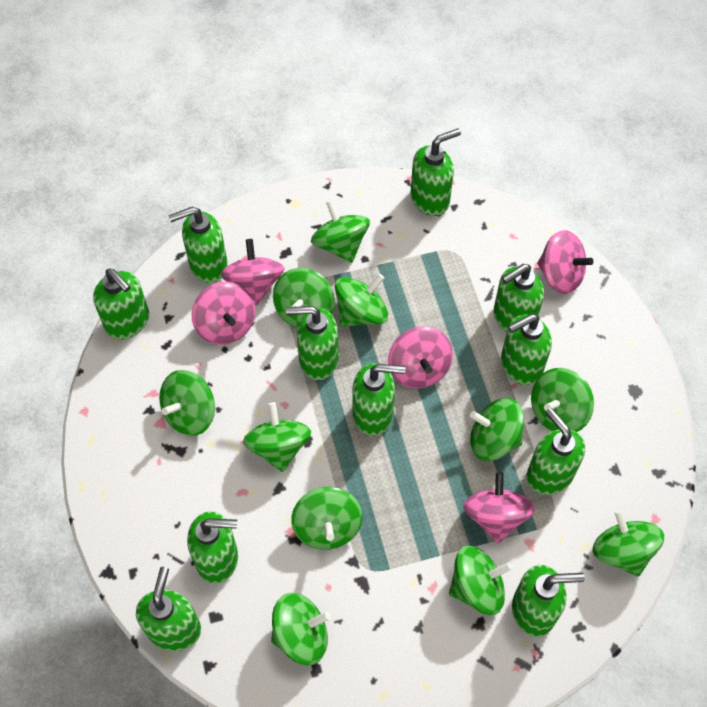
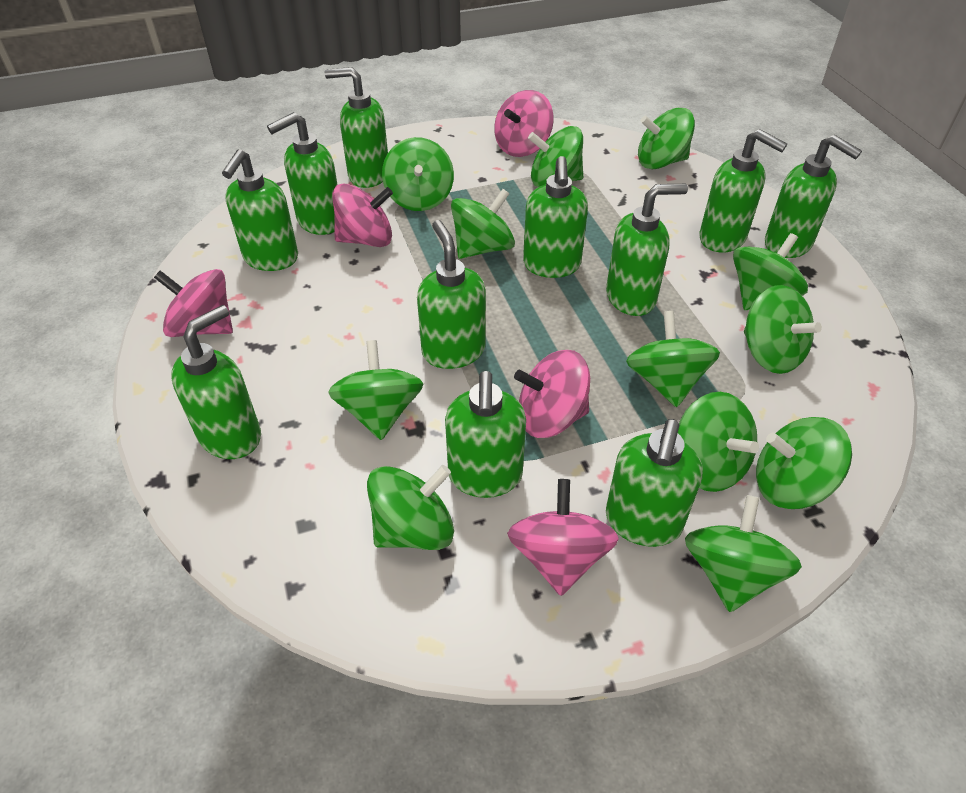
green spinning top: 11 -> 12

